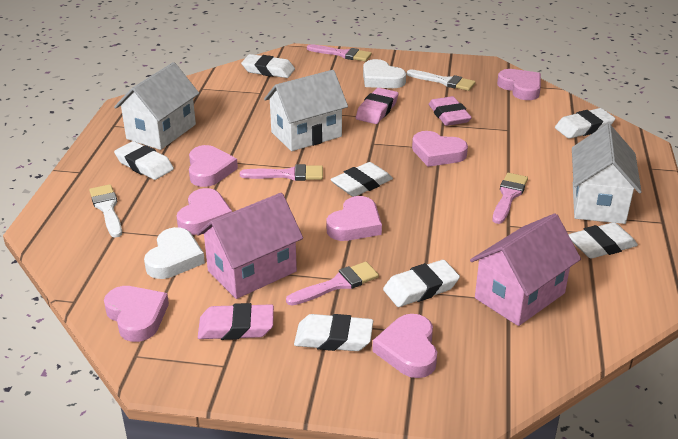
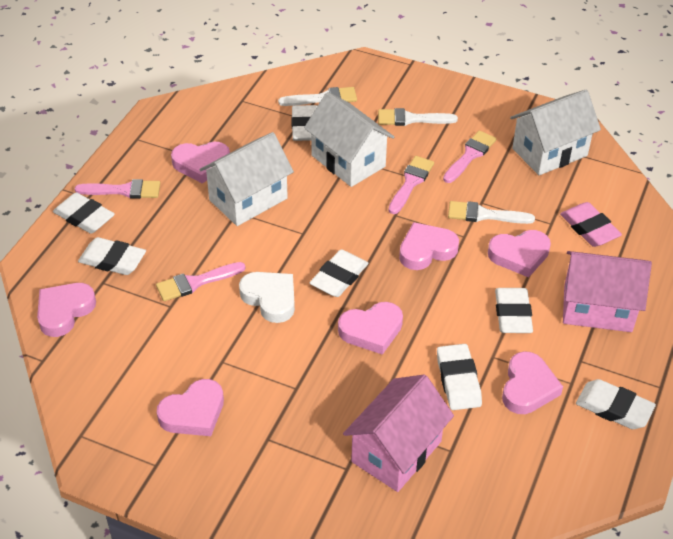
pink eraser: 3 -> 1
white brush: 2 -> 3
white heart: 2 -> 1

